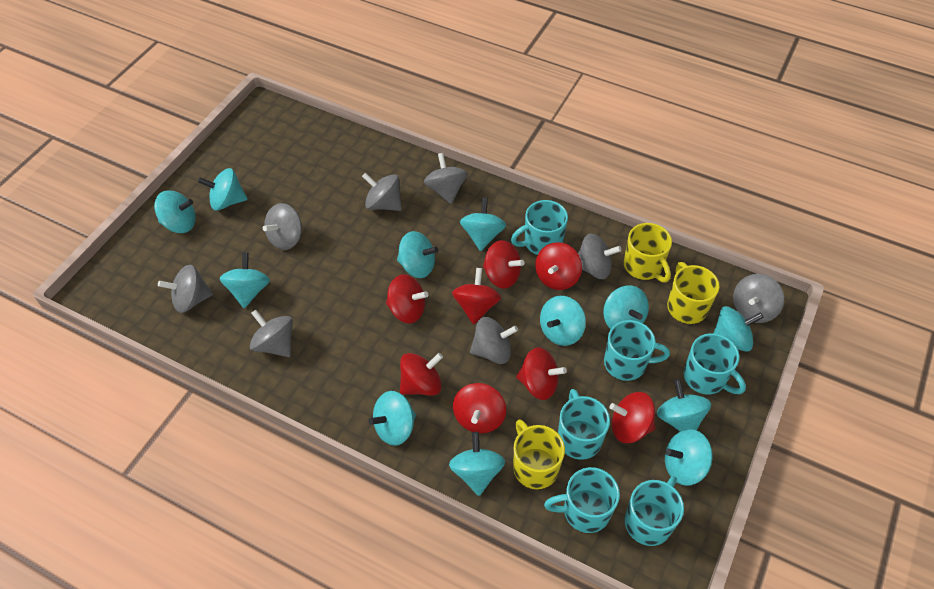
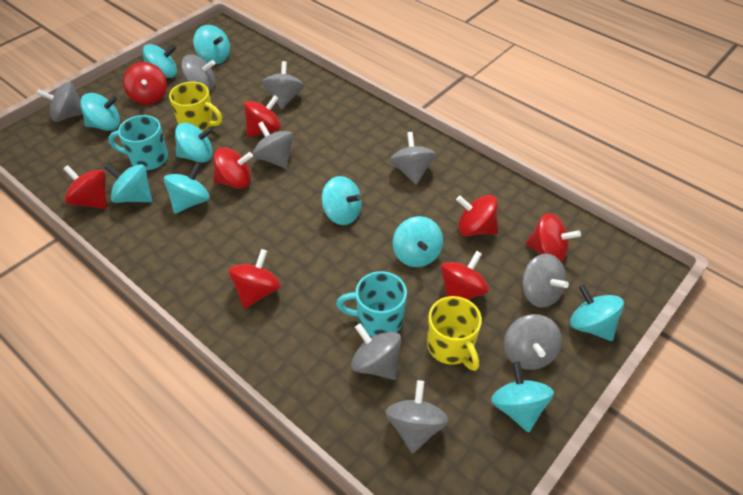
grey spinning top: 8 -> 9
turquoise mug: 6 -> 2
turquoise spinning top: 12 -> 10
yellow mug: 3 -> 2

